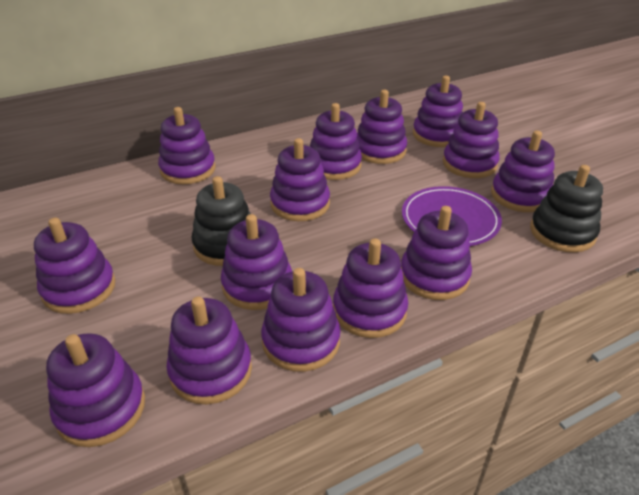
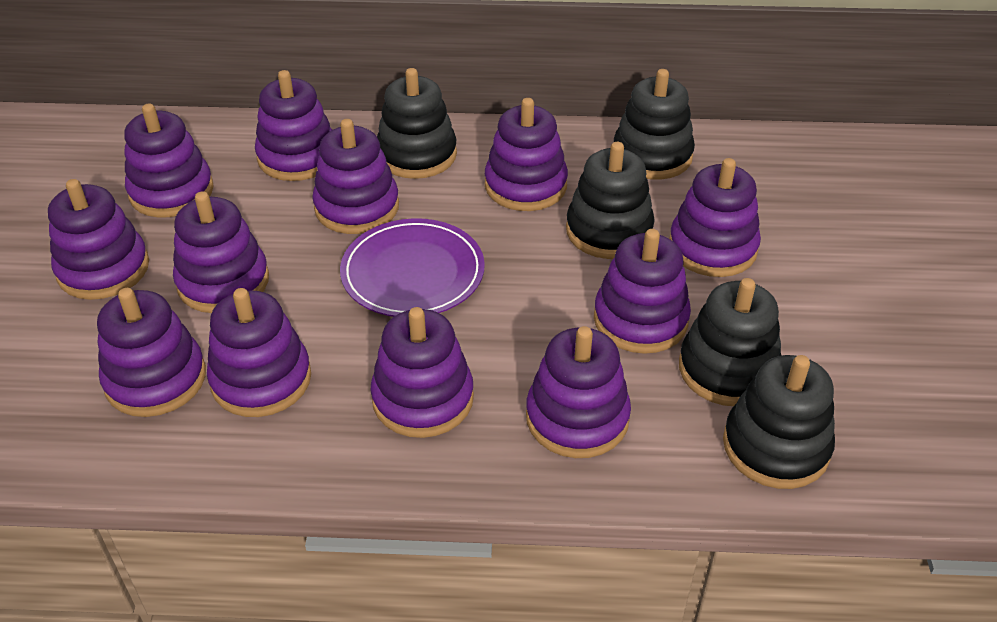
black stacking toy: 2 -> 5
purple stacking toy: 14 -> 12

